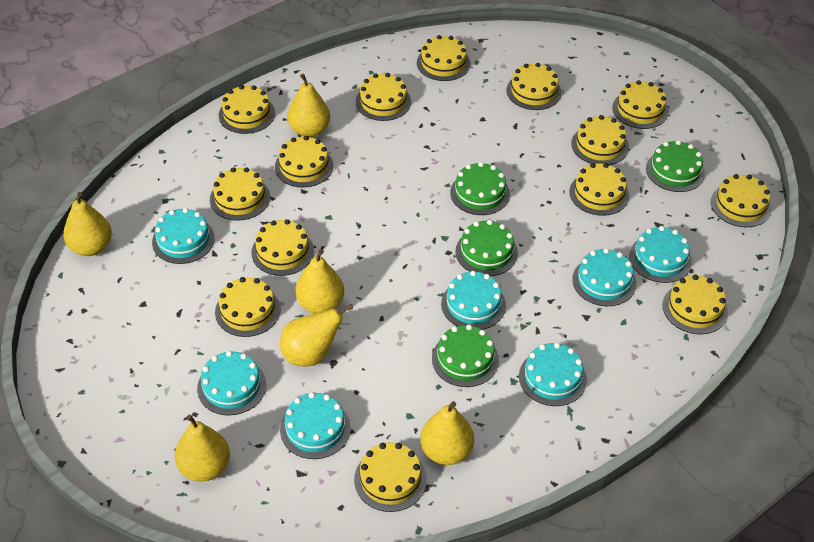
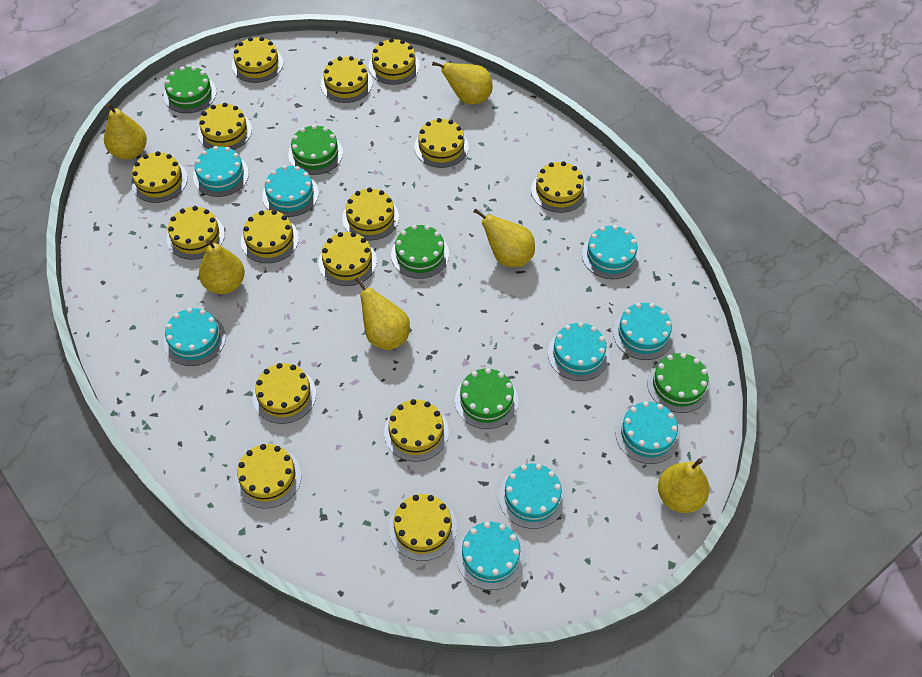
green cake: 4 -> 5
turquoise cake: 7 -> 9
yellow cake: 14 -> 15

